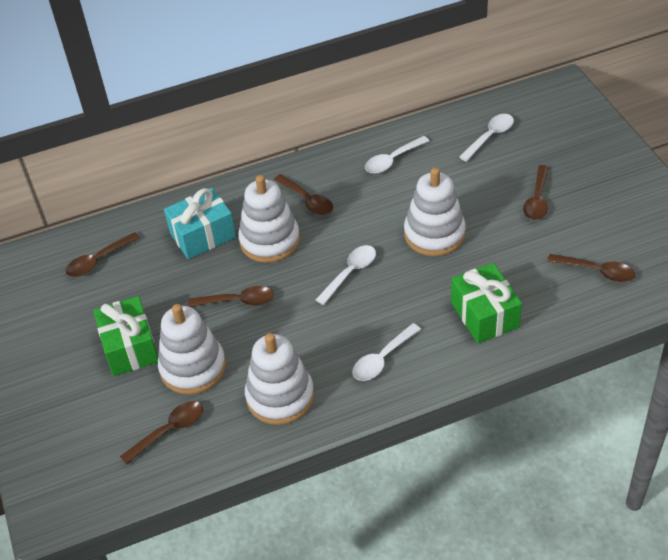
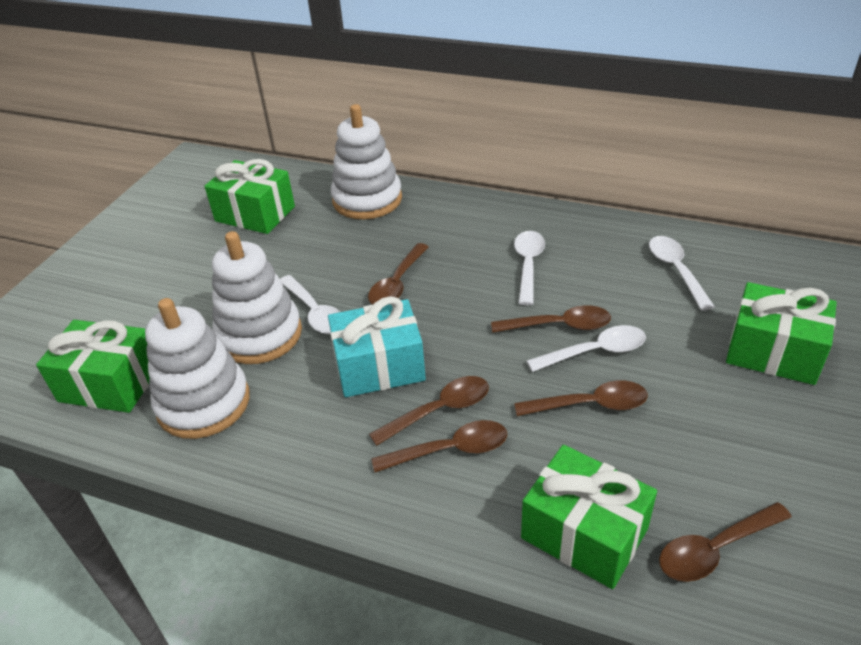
green gift: 2 -> 4
white stacking toy: 4 -> 3

